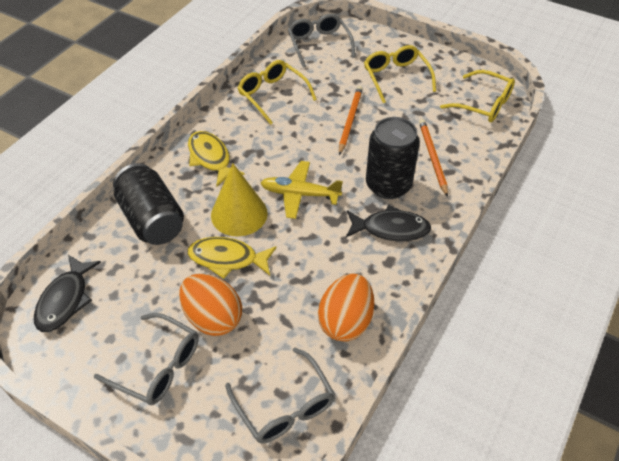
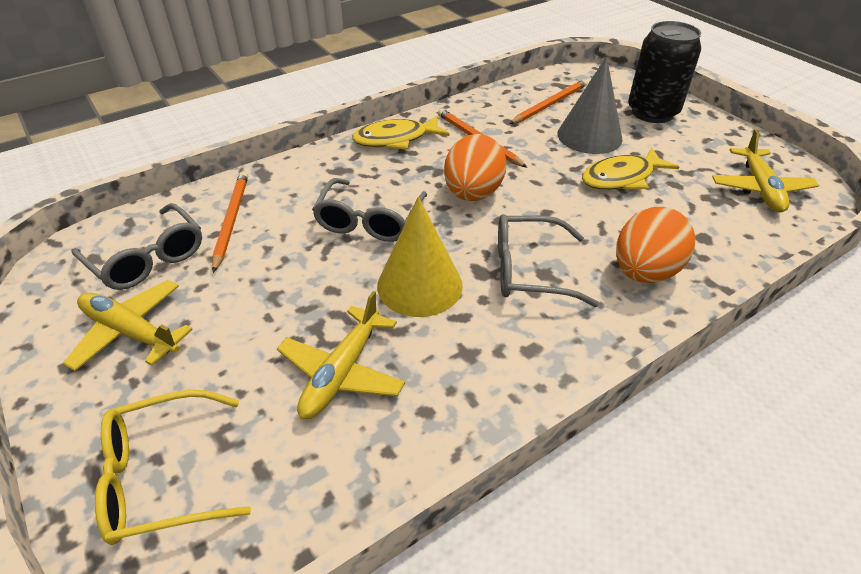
black can: 2 -> 1
black fish: 2 -> 0
grey cone: 0 -> 1
orange pencil: 2 -> 3
yellow glasses: 3 -> 1
yellow plane: 1 -> 3

